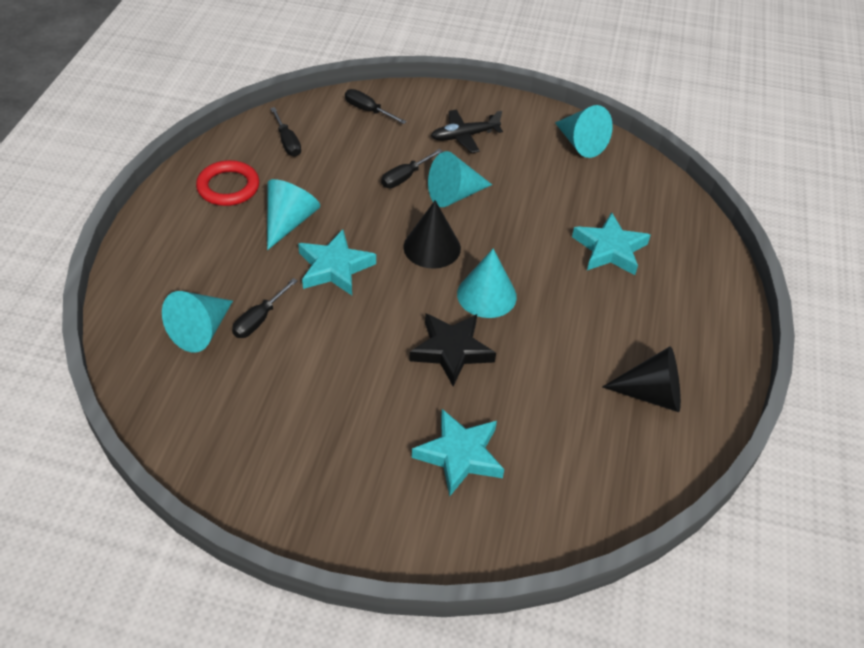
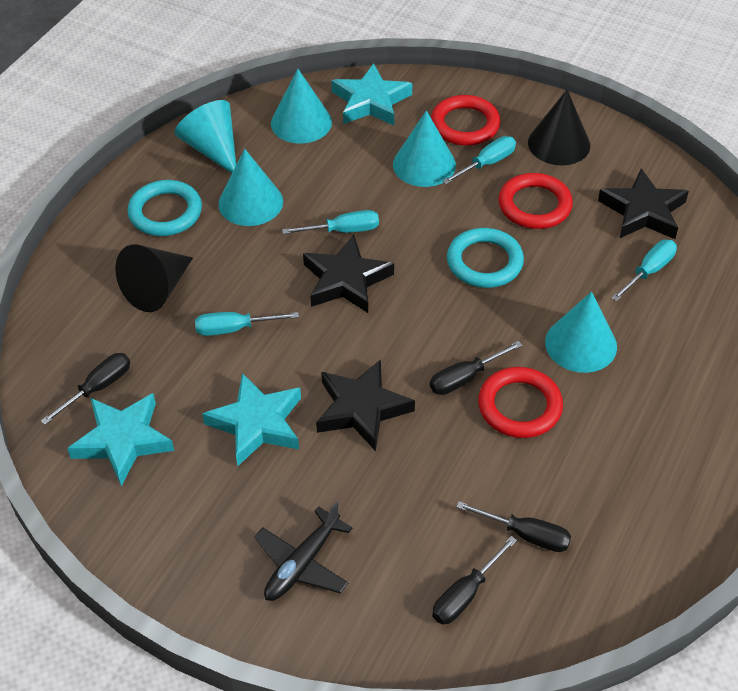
black star: 1 -> 3
red ring: 1 -> 3
turquoise ring: 0 -> 2
turquoise screwdriver: 0 -> 4

